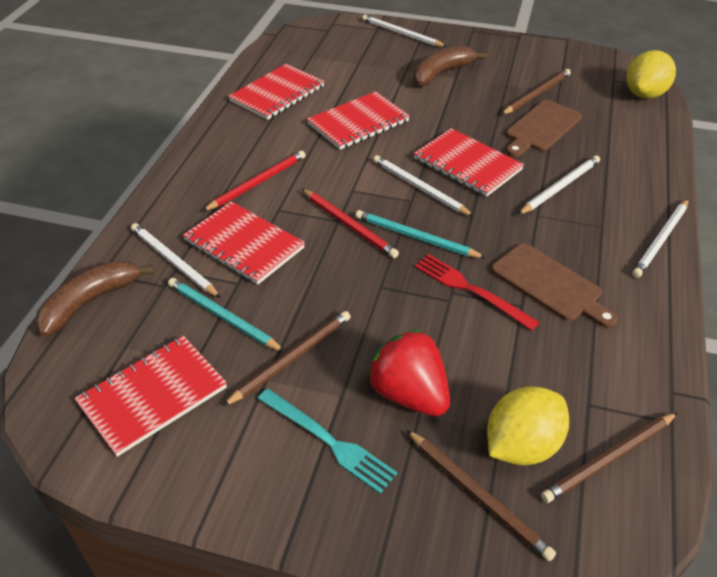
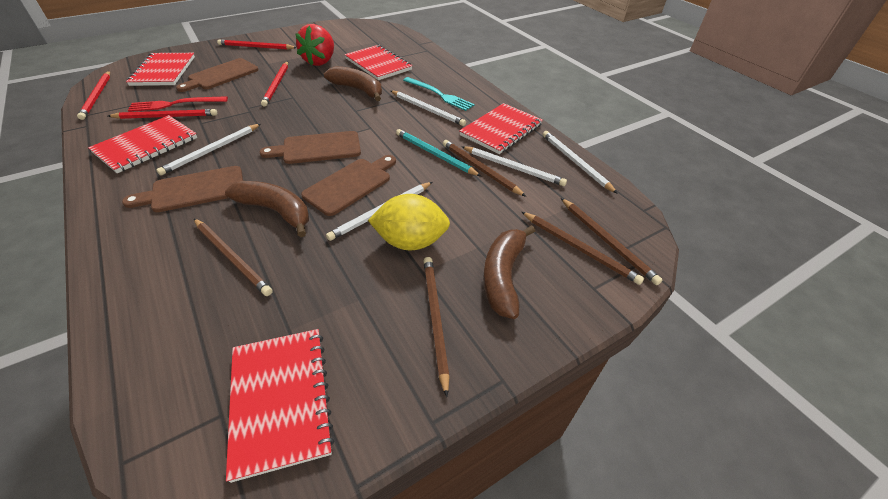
brown banana: 2 -> 3
brown cutting board: 2 -> 4
brown pencil: 4 -> 5
red pencil: 2 -> 4
turquoise pencil: 2 -> 1
yellow lemon: 2 -> 1

